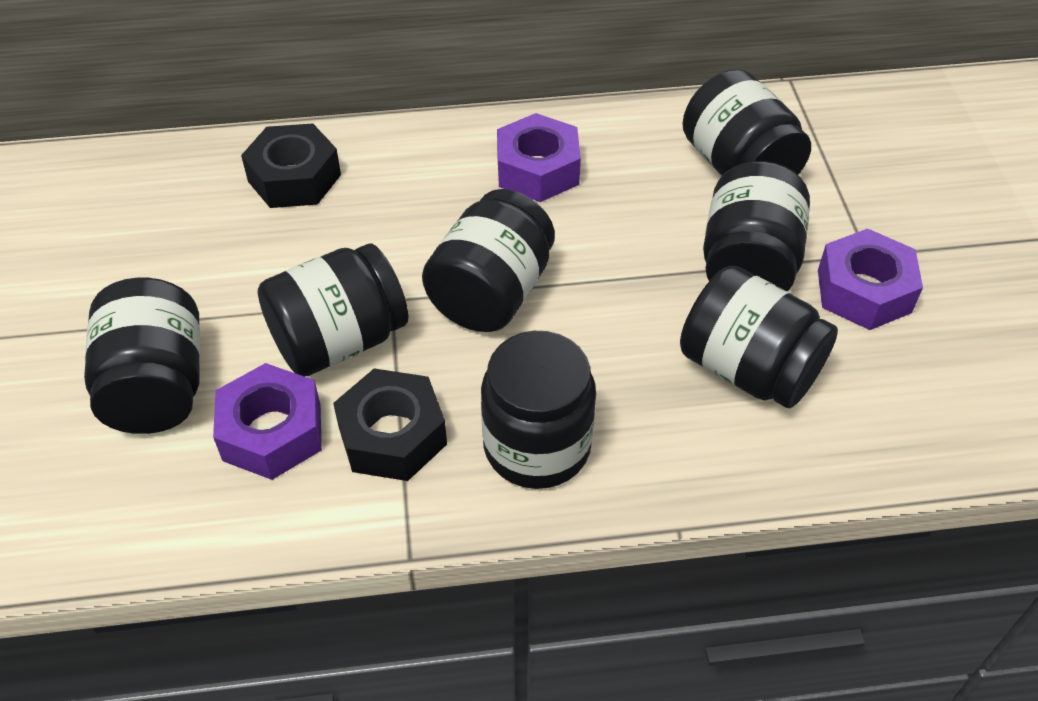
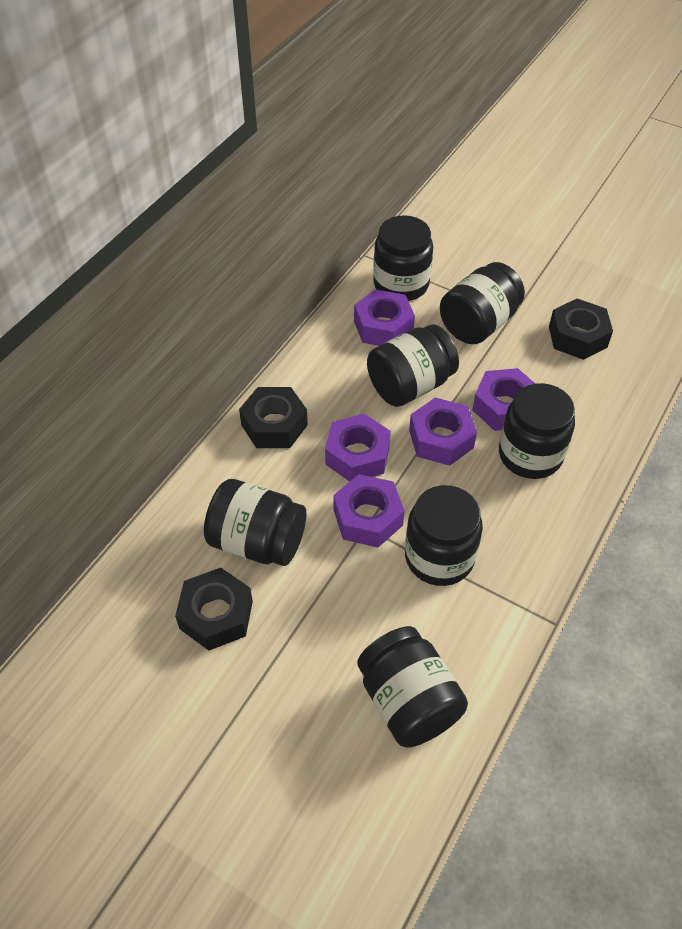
black nut: 2 -> 3
purple nut: 3 -> 5

